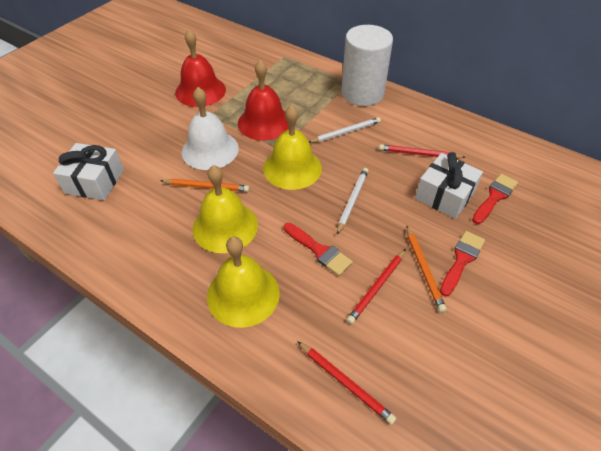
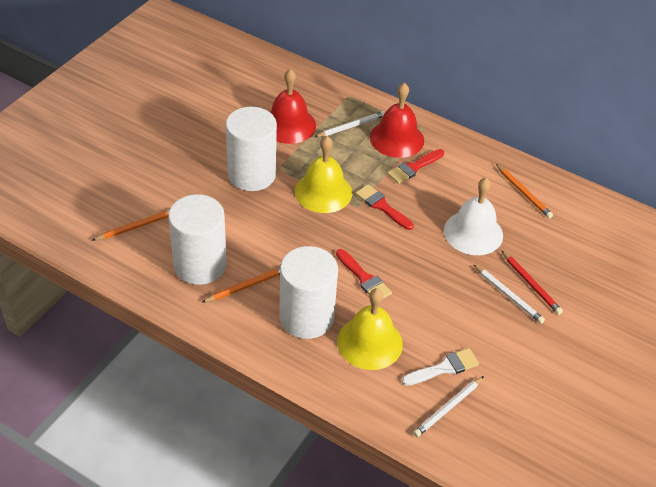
orange pencil: 2 -> 3
red pencil: 3 -> 1
white brush: 0 -> 1
white cylinder: 1 -> 3
white gift: 2 -> 0
white pencil: 2 -> 3
yellow bell: 3 -> 2

